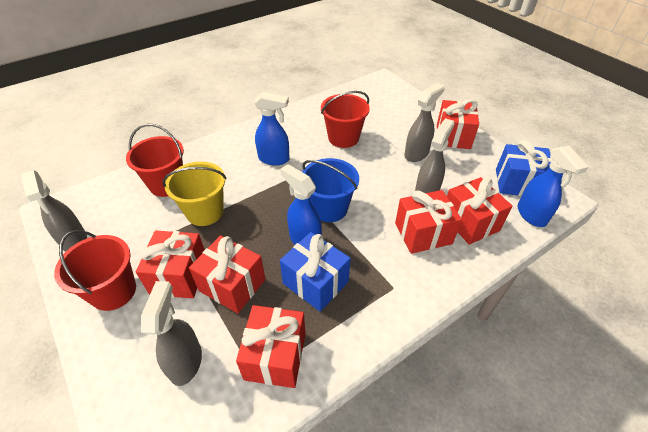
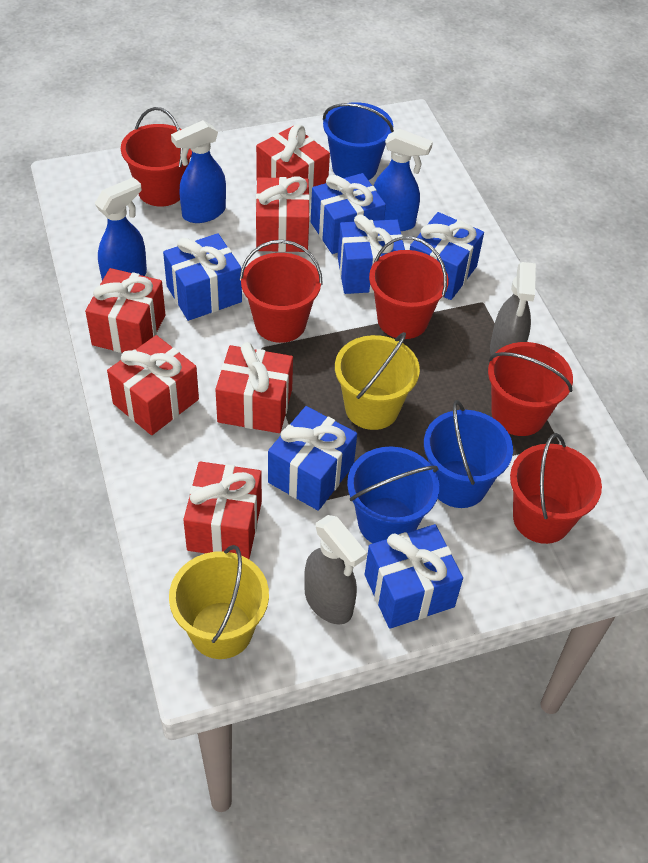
blue bucket: 1 -> 3
blue gift: 2 -> 6
grey spray bottle: 4 -> 2
red bucket: 3 -> 5
yellow bucket: 1 -> 2

